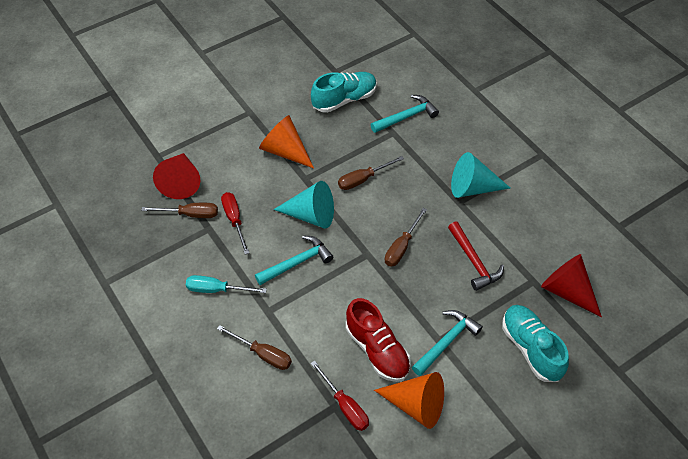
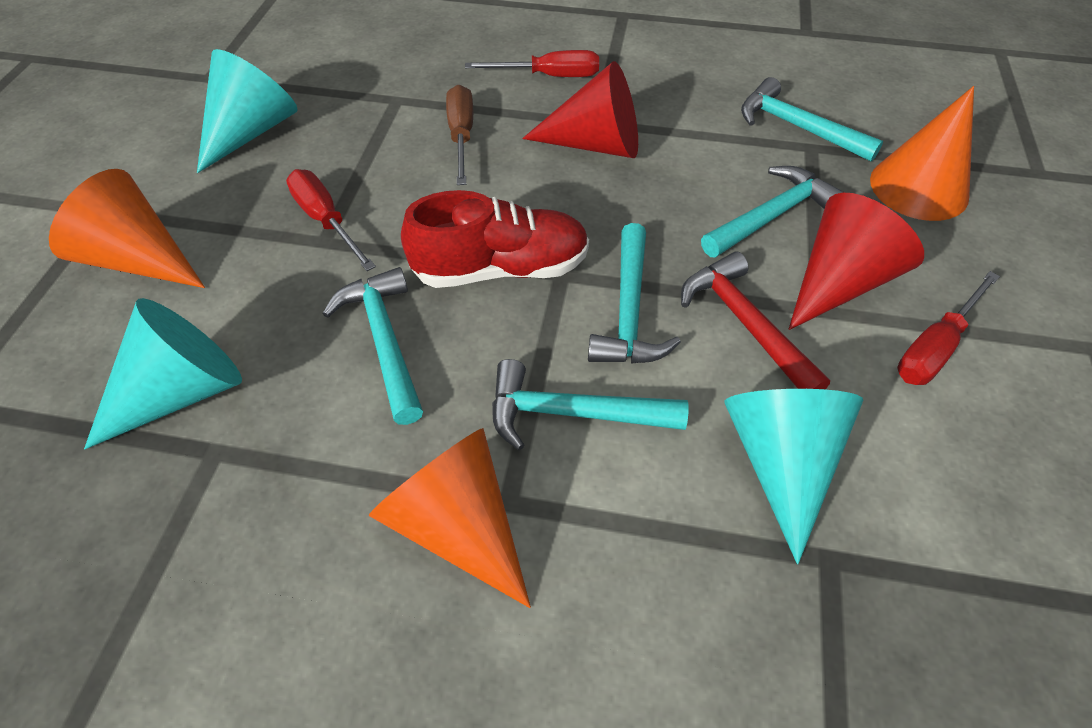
brown screwdriver: 4 -> 1
orange cone: 2 -> 3
red screwdriver: 2 -> 3
turquoise cone: 2 -> 3
turquoise hammer: 3 -> 5
turquoise screwdriver: 1 -> 0
turquoise shoe: 2 -> 0

